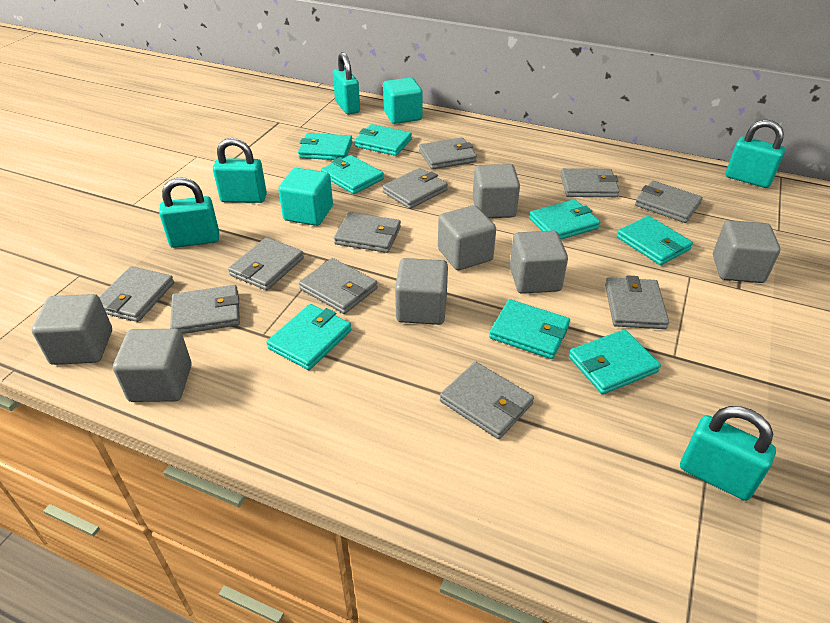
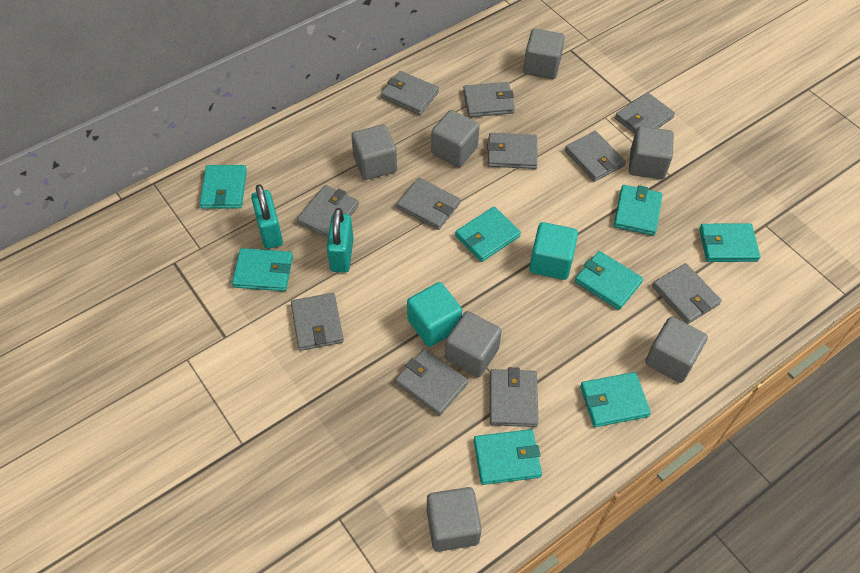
turquoise padlock: 5 -> 2

